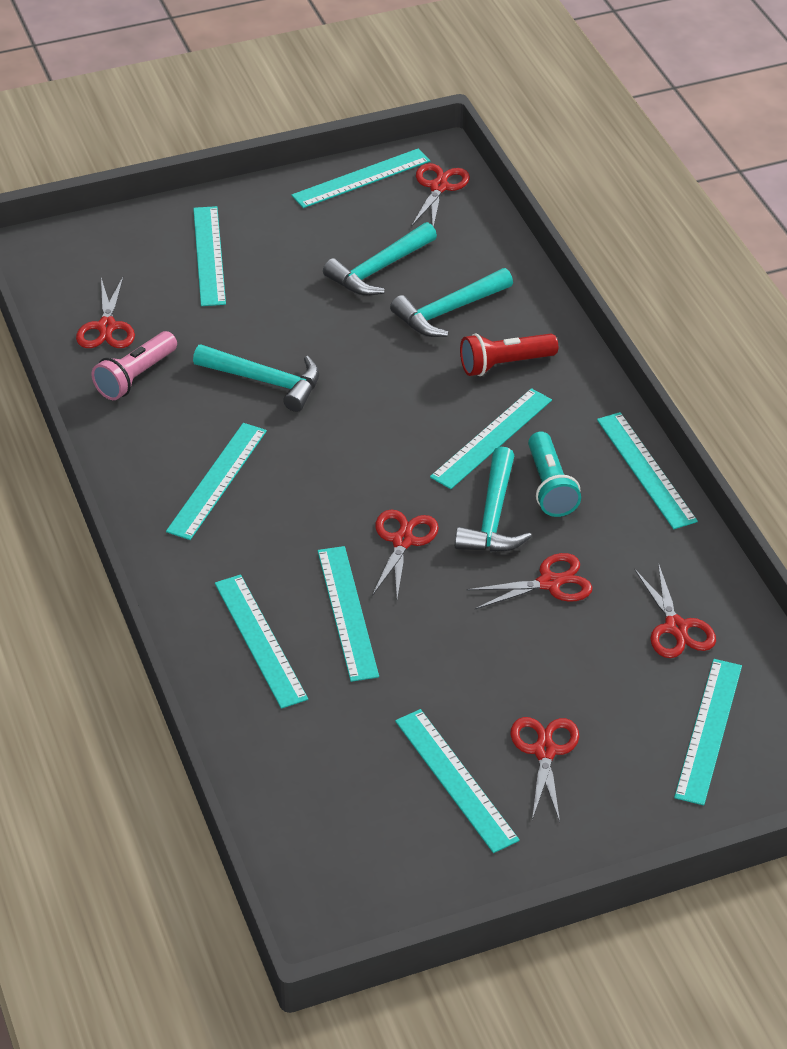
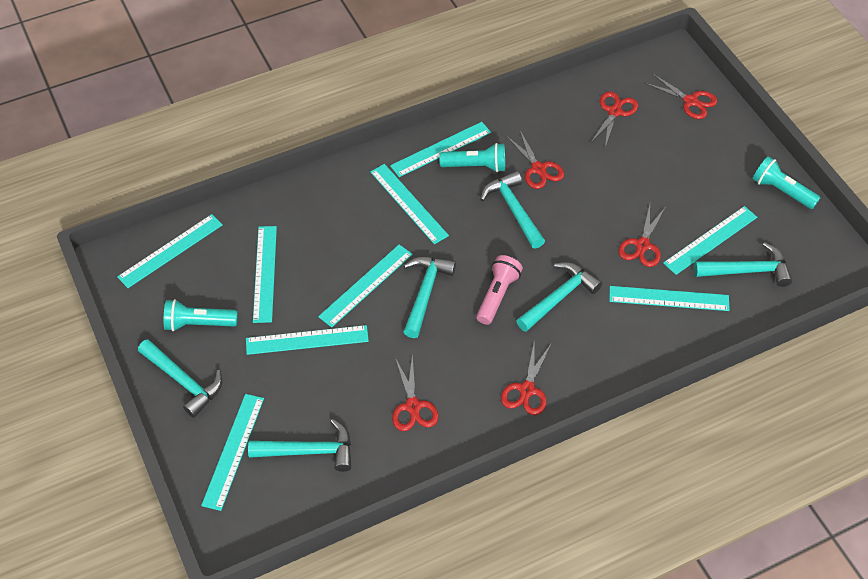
red flashlight: 1 -> 0
turquoise flashlight: 1 -> 3
turquoise hammer: 4 -> 6

